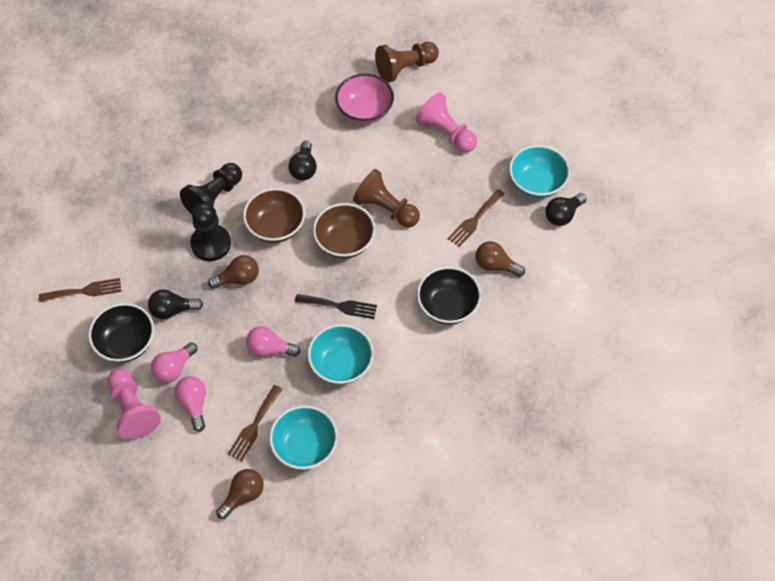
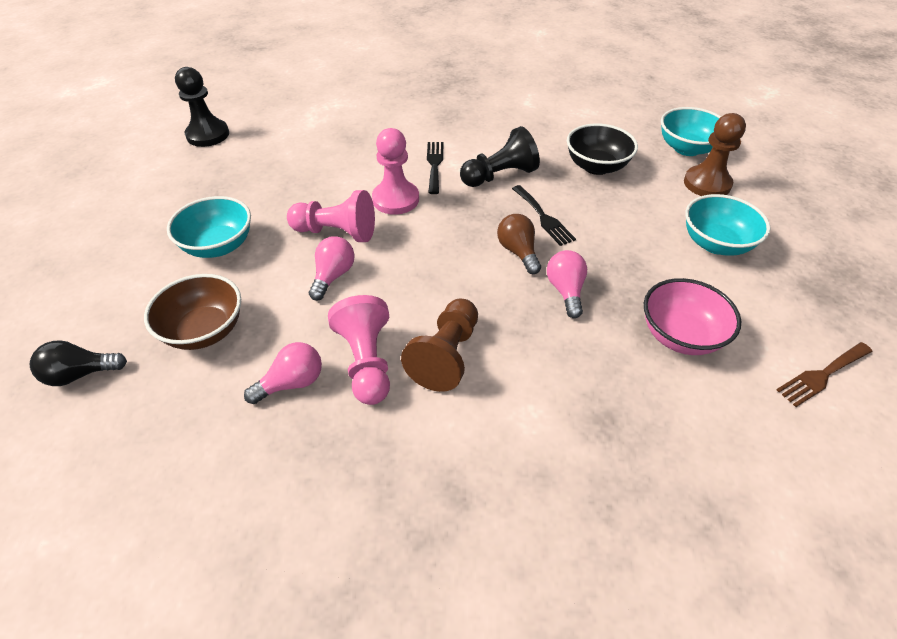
black bowl: 2 -> 1
black fork: 1 -> 2
black light bulb: 3 -> 1
brown bowl: 2 -> 1
brown fork: 3 -> 1
brown light bulb: 3 -> 1
pink pawn: 2 -> 3

